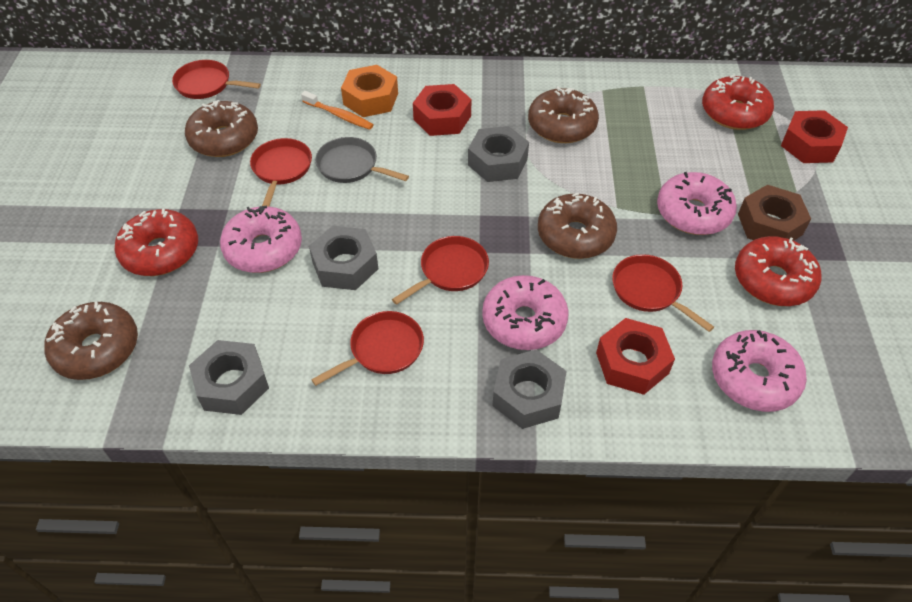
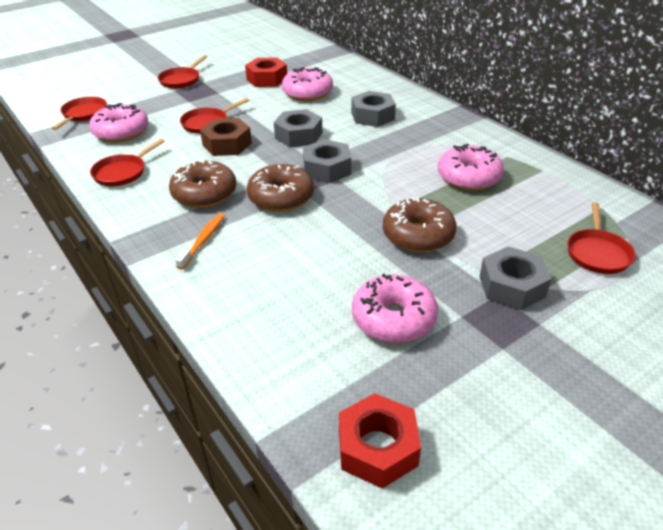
brown donut: 4 -> 3
grey pan: 1 -> 0
orange nut: 1 -> 0
red donut: 3 -> 0
red nut: 3 -> 2

